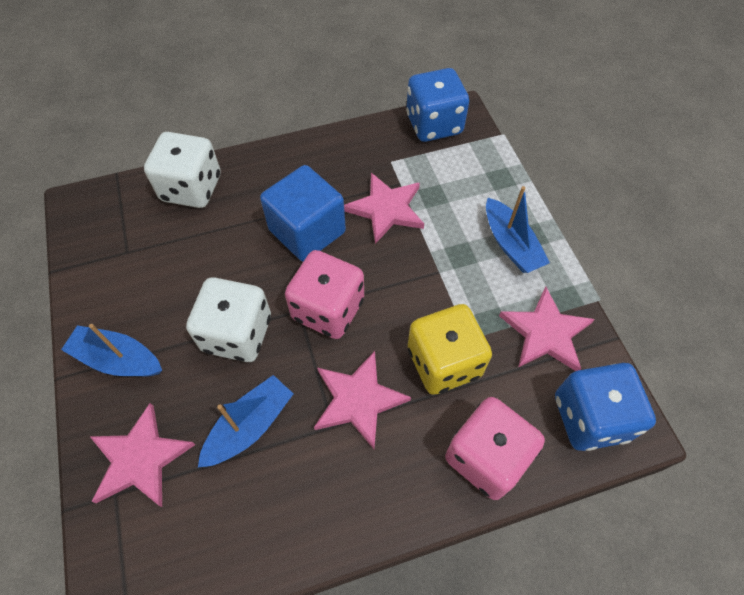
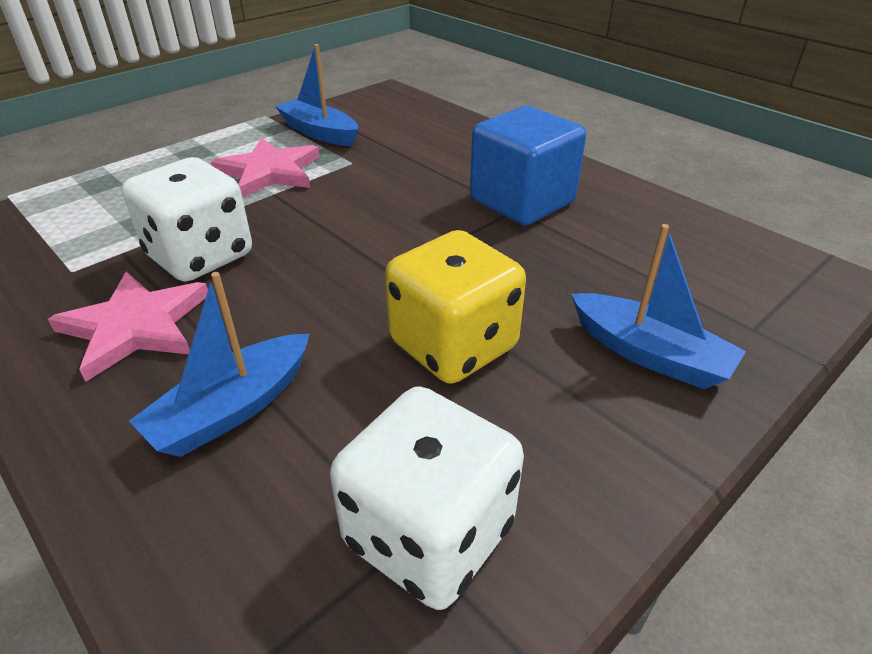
blue dice: 2 -> 0
pink dice: 2 -> 0
pink star: 4 -> 2

